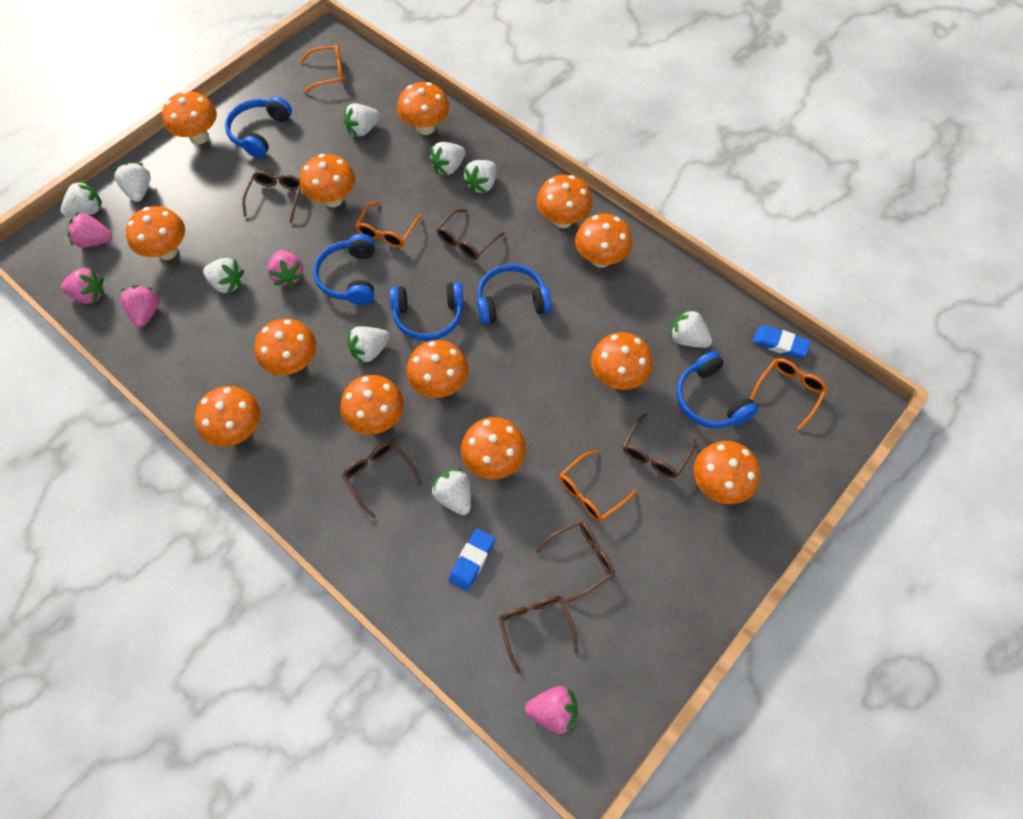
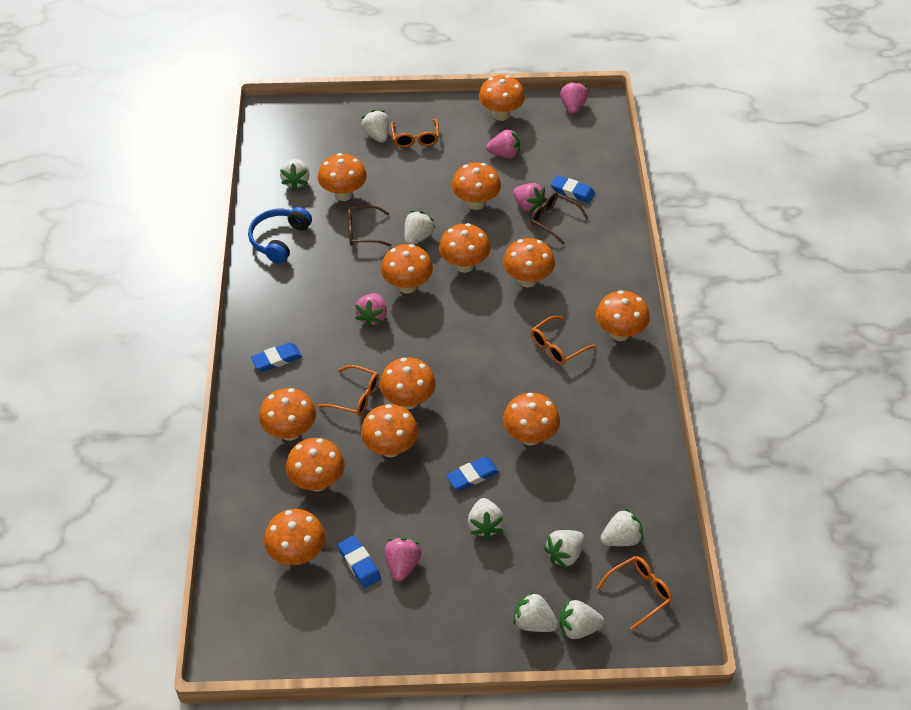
blue eraser: 2 -> 4
blue headphones: 5 -> 1
brown glasses: 6 -> 2
white strawberry: 9 -> 8

